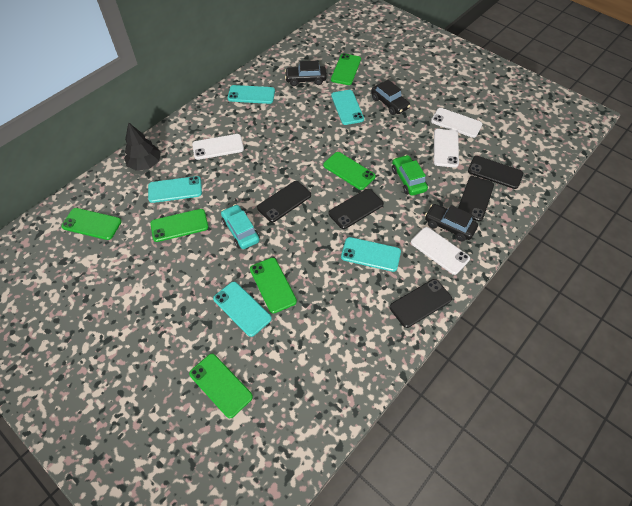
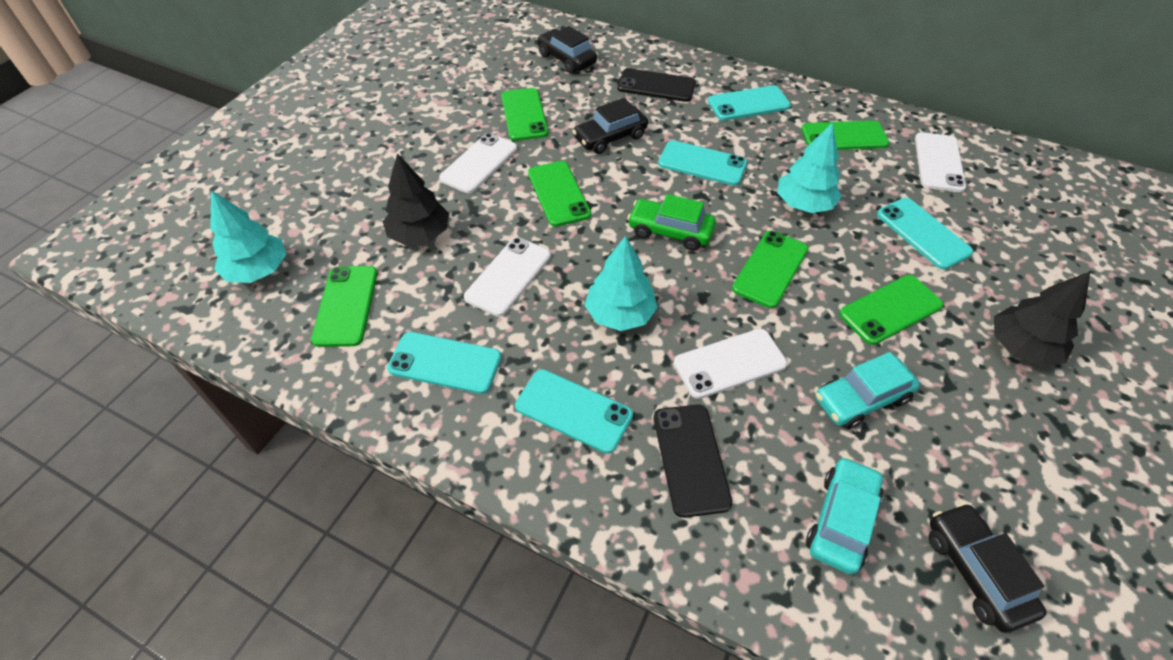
black phone: 5 -> 2
black tree: 1 -> 2
turquoise car: 1 -> 2
turquoise tree: 0 -> 3

